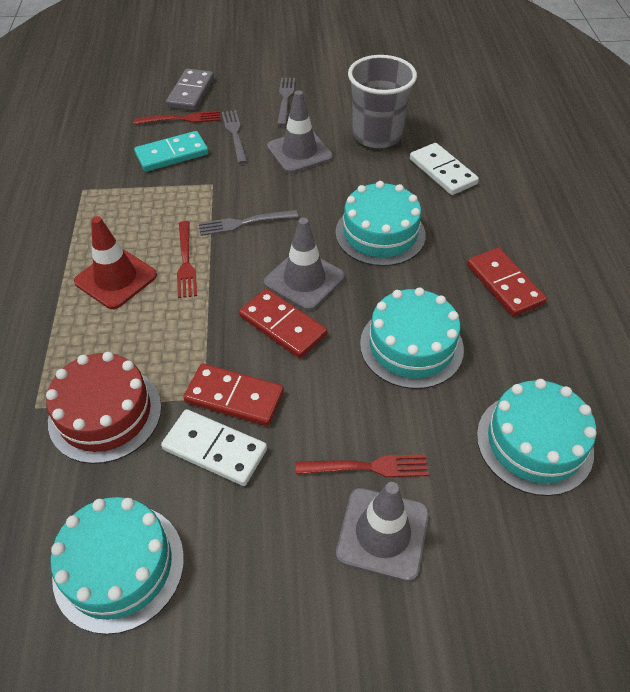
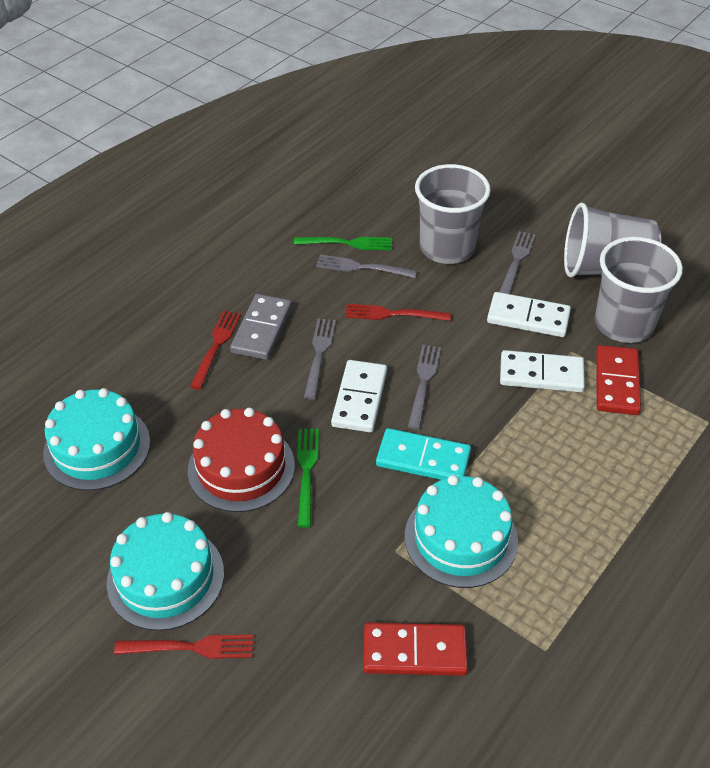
green fork: 0 -> 2
grey cup: 1 -> 3
grey fork: 3 -> 4
grey traffic cone: 3 -> 0
red domino: 3 -> 2
red traffic cone: 1 -> 0
turquoise cake: 4 -> 3
white domino: 2 -> 3

